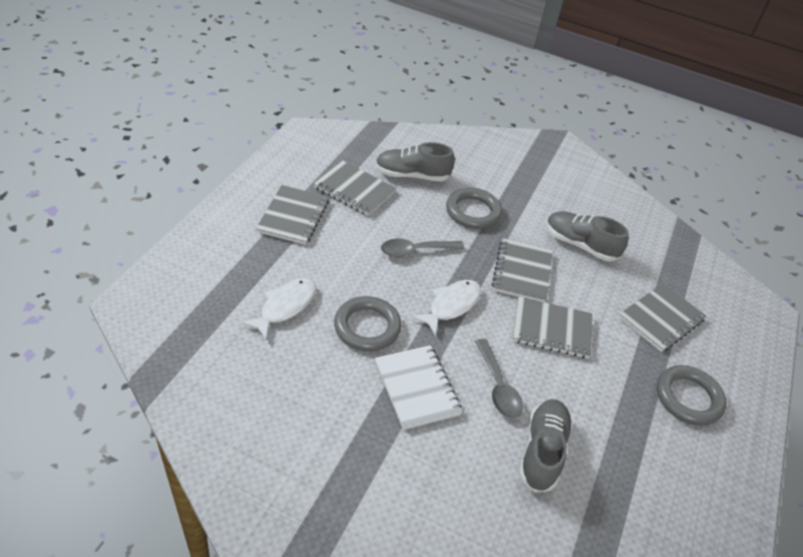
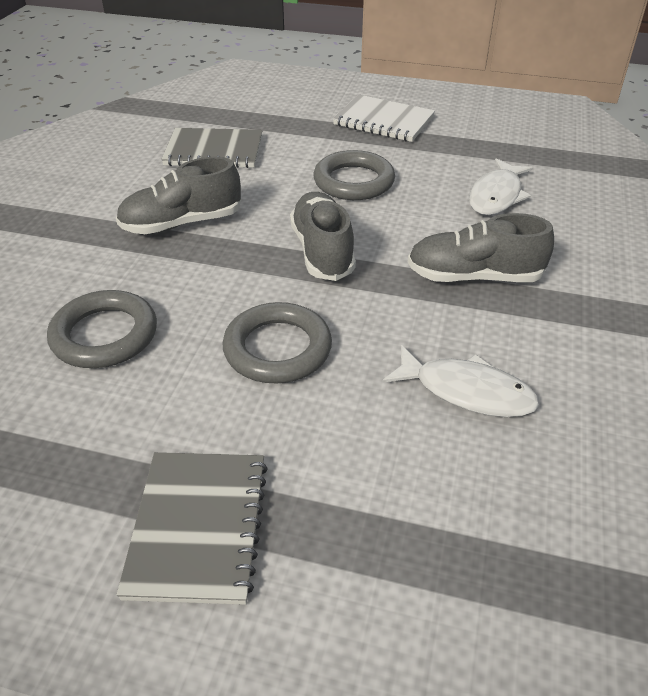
grey notebook: 5 -> 2
grey spoon: 2 -> 0

